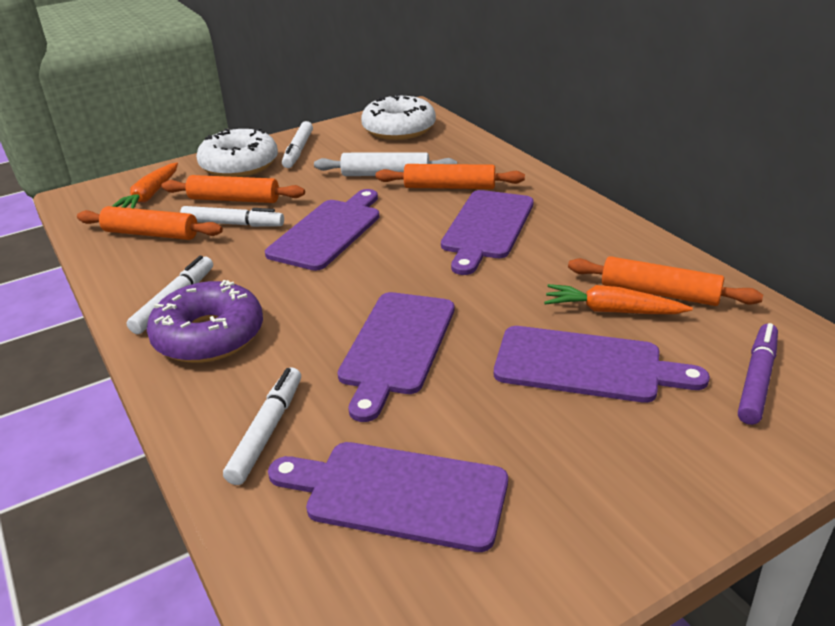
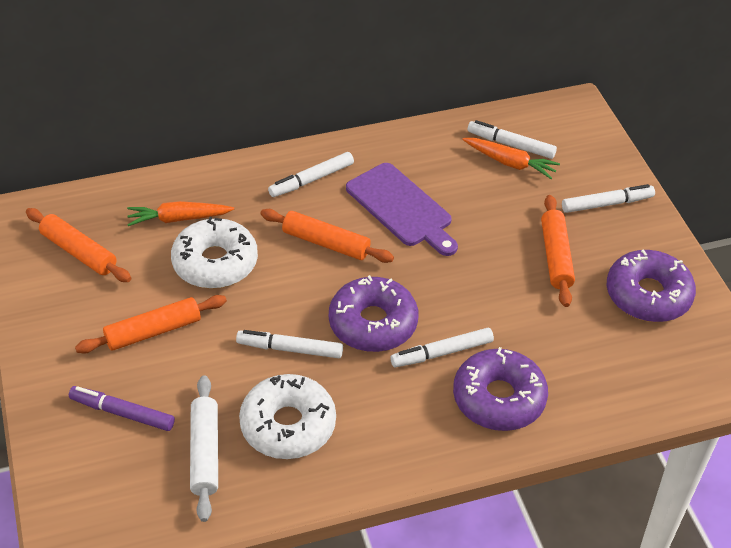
purple cutting board: 5 -> 1
purple donut: 1 -> 3
white marker: 4 -> 5

